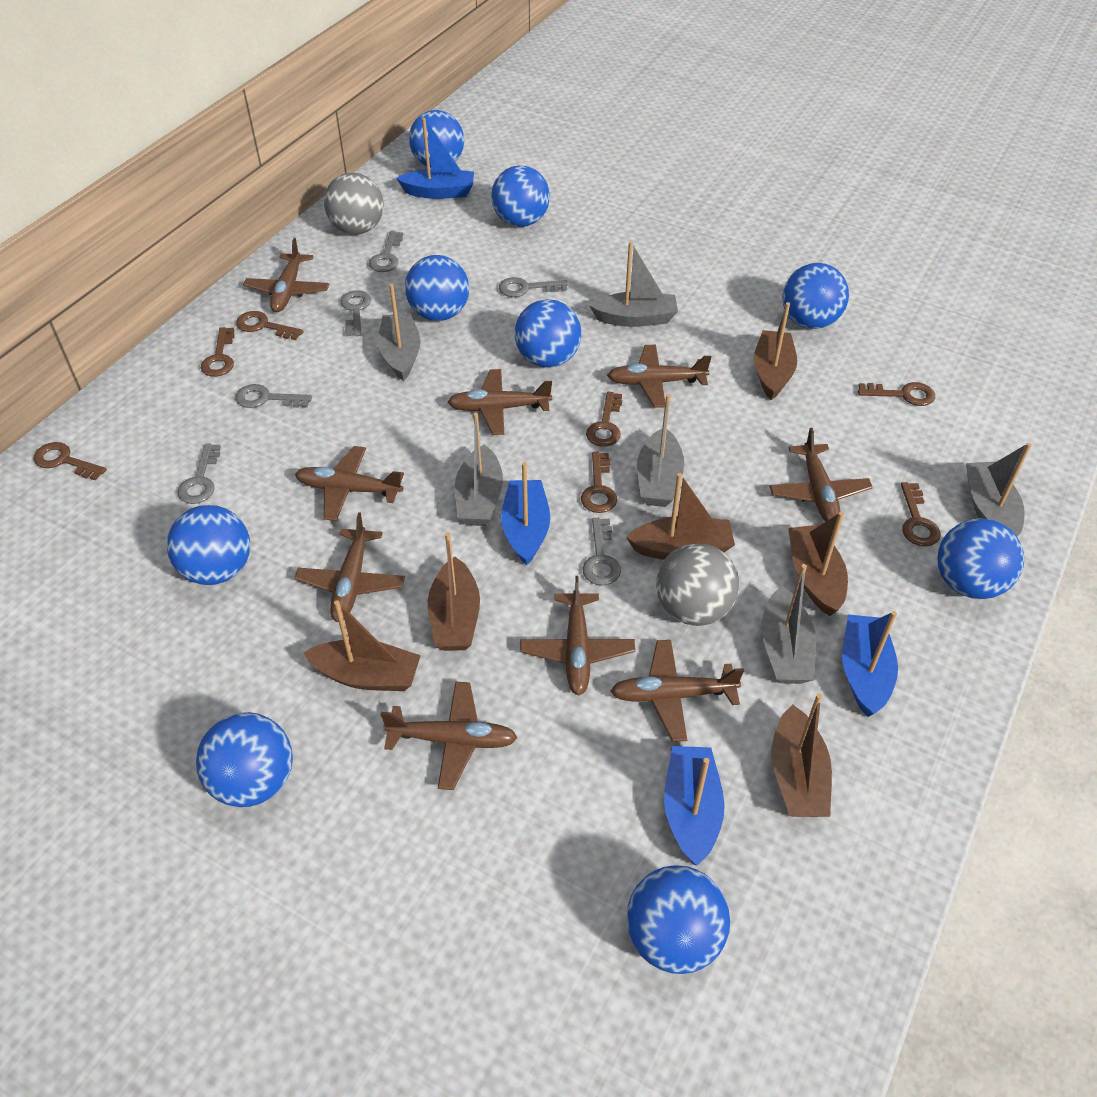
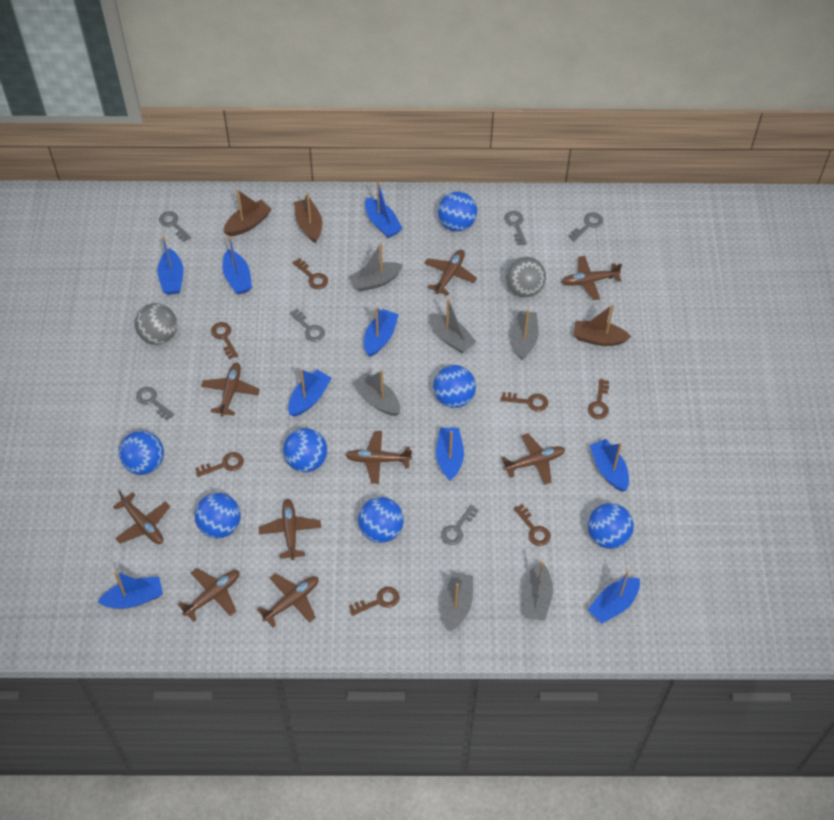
blue ball: 9 -> 7
blue boat: 4 -> 9
brown boat: 6 -> 3

